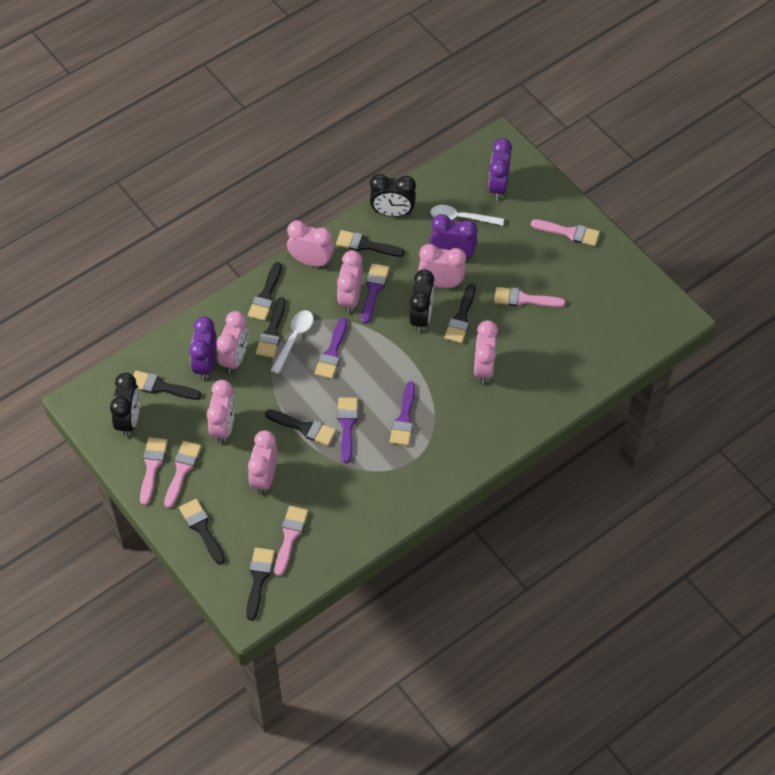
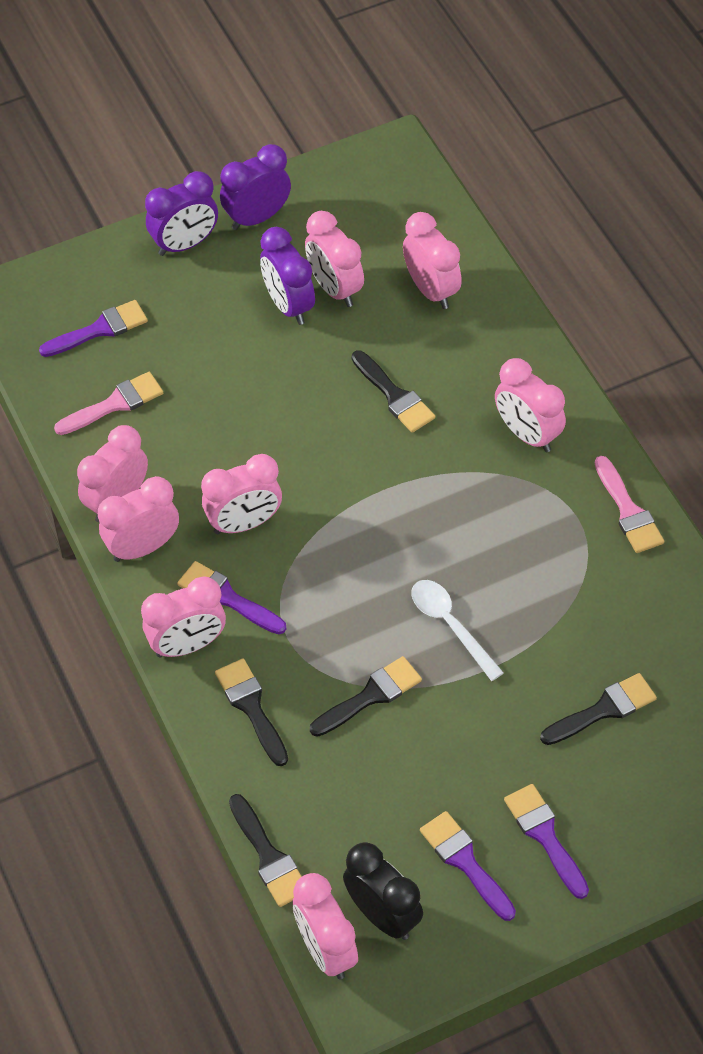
black brush: 8 -> 5
black clock: 3 -> 1
pink brush: 5 -> 2
pink clock: 7 -> 8
white spoon: 2 -> 1

